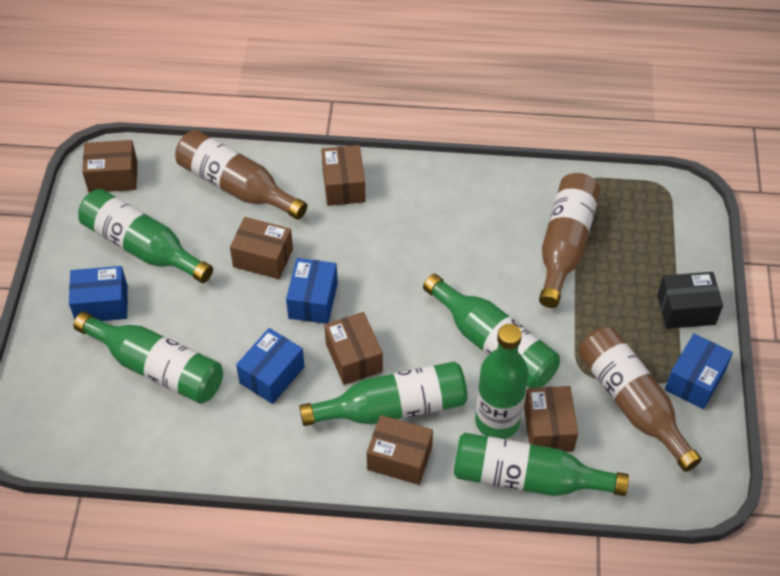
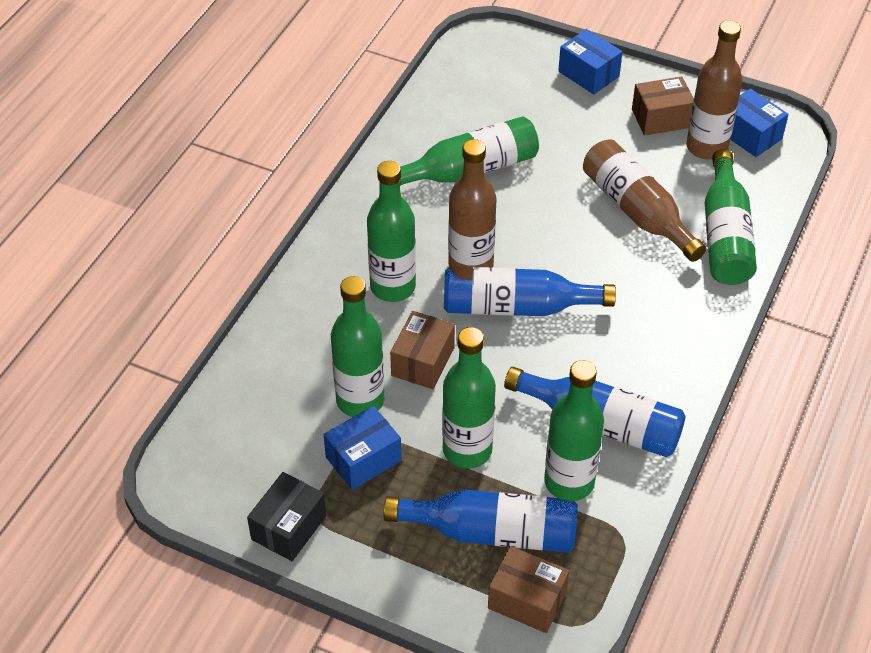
blue bottle: 0 -> 3
blue box: 4 -> 3
brown box: 6 -> 3

